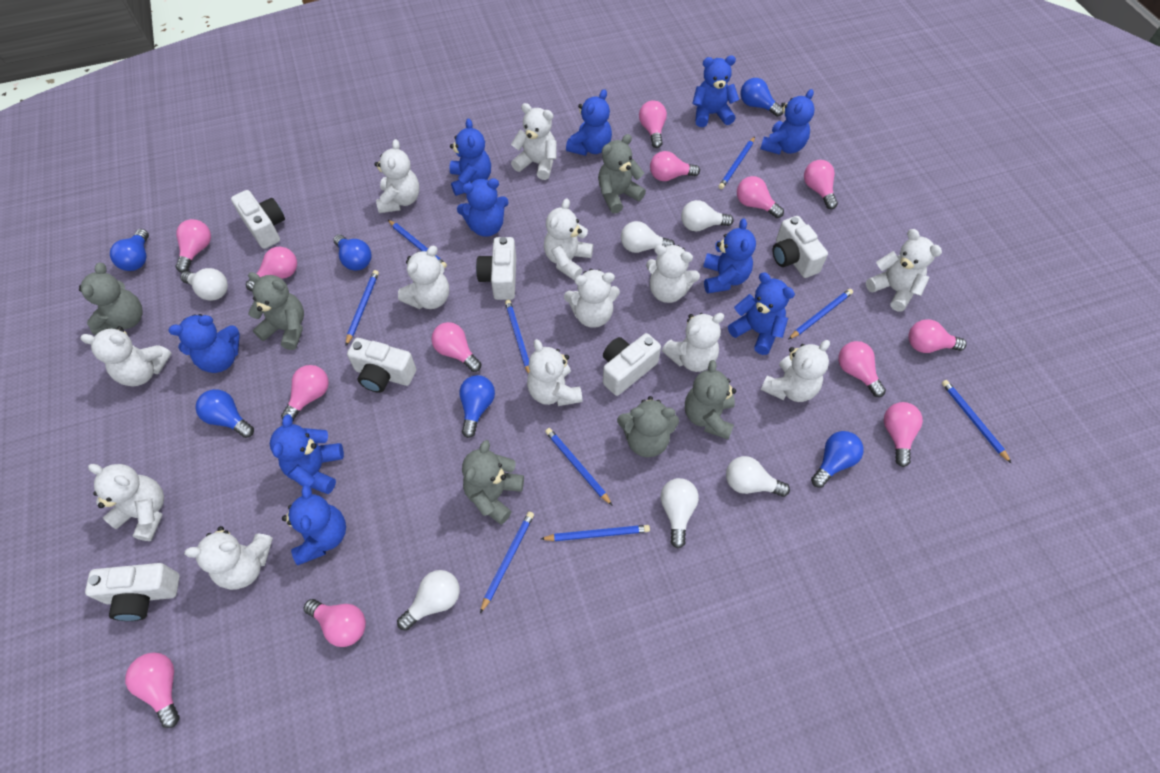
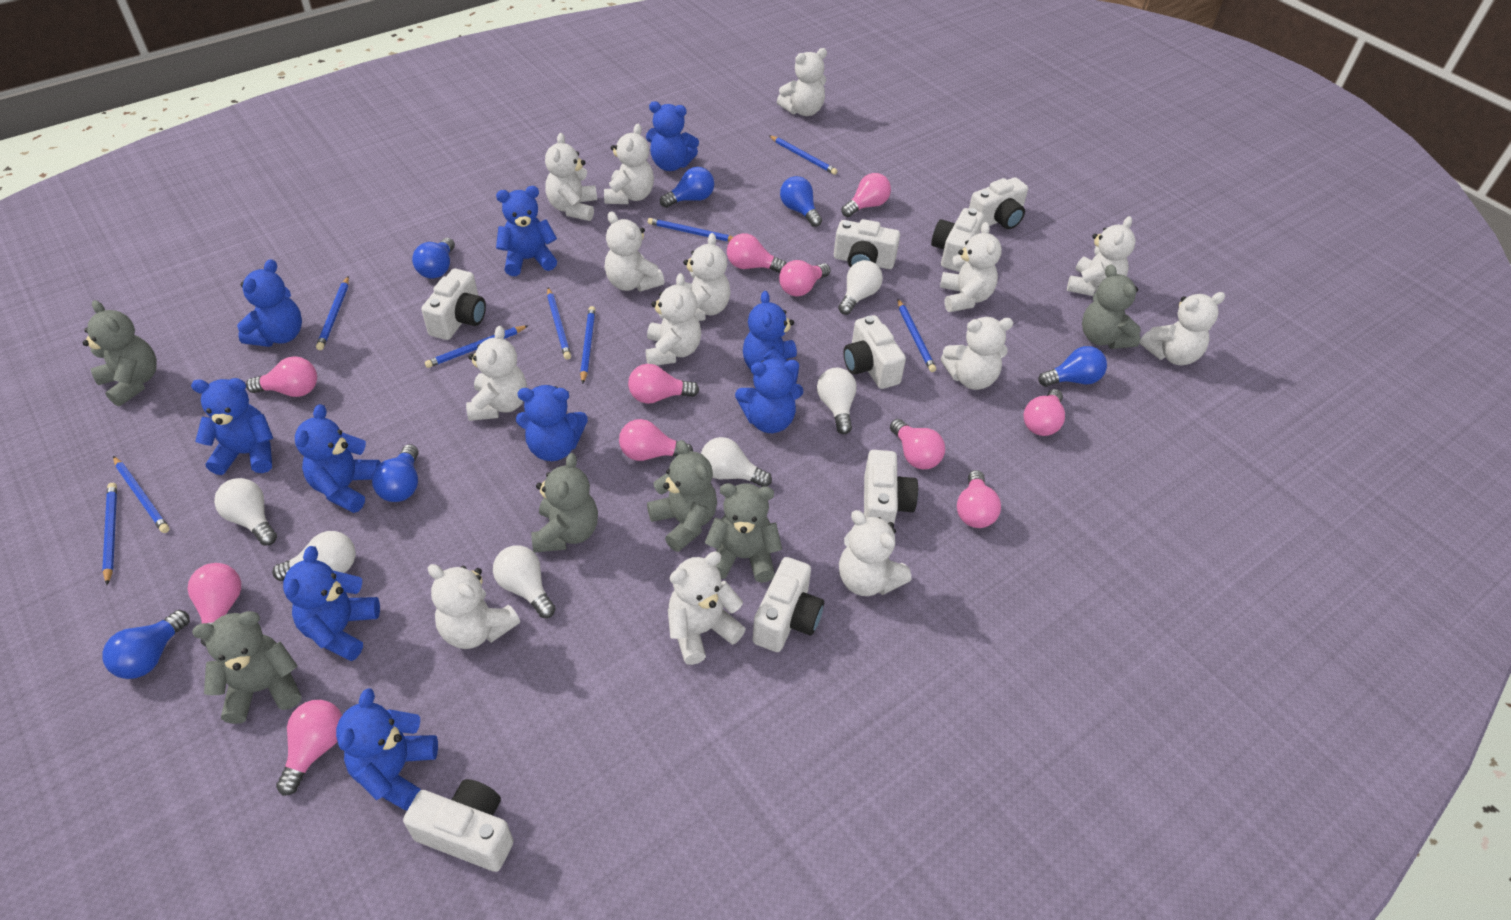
pink light bulb: 13 -> 11
white camera: 6 -> 8
white teddy bear: 13 -> 14

